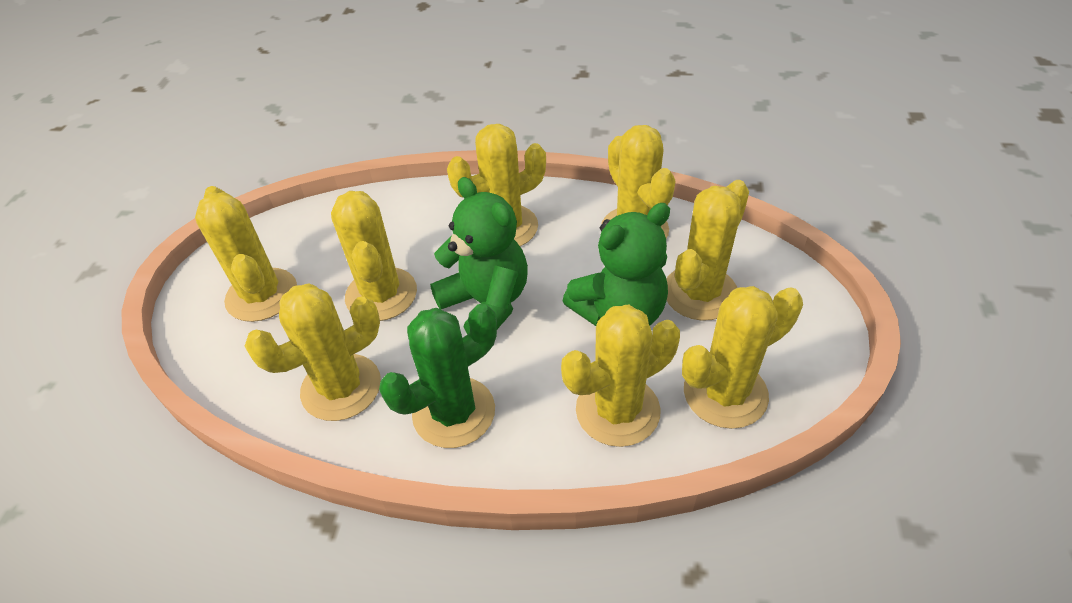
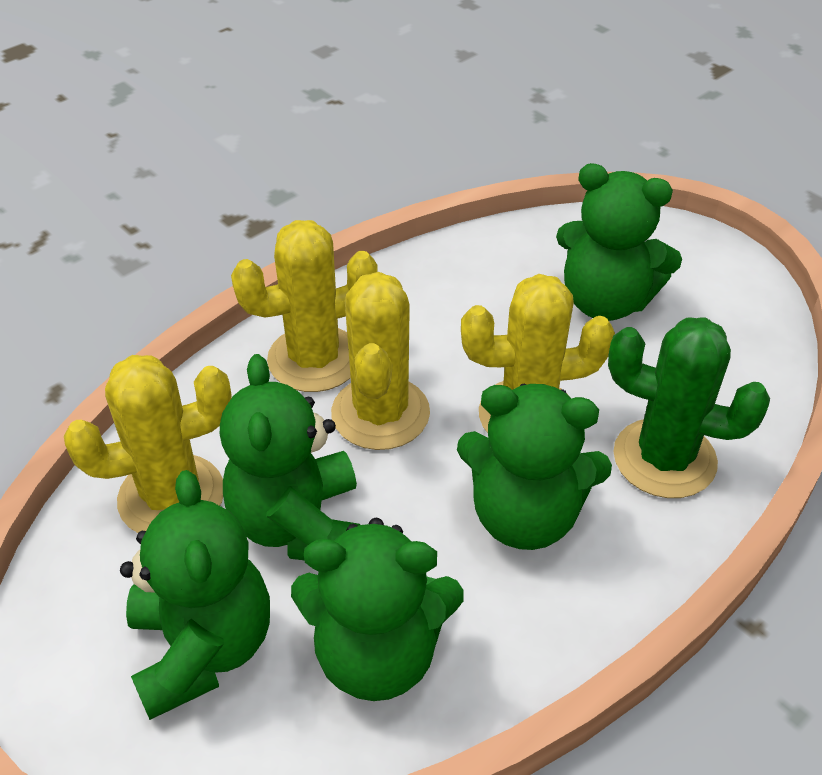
green teddy bear: 2 -> 5
yellow cactus: 8 -> 4

